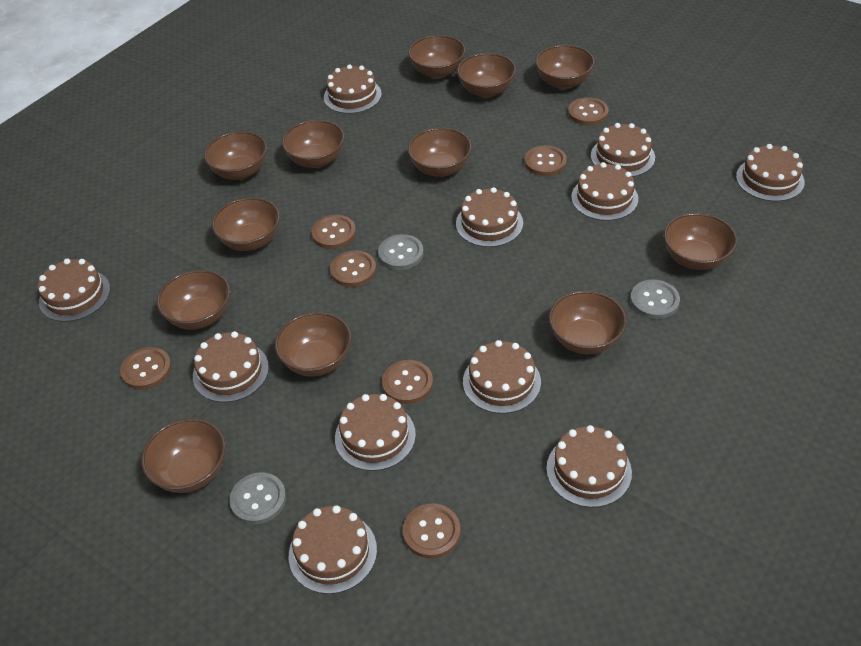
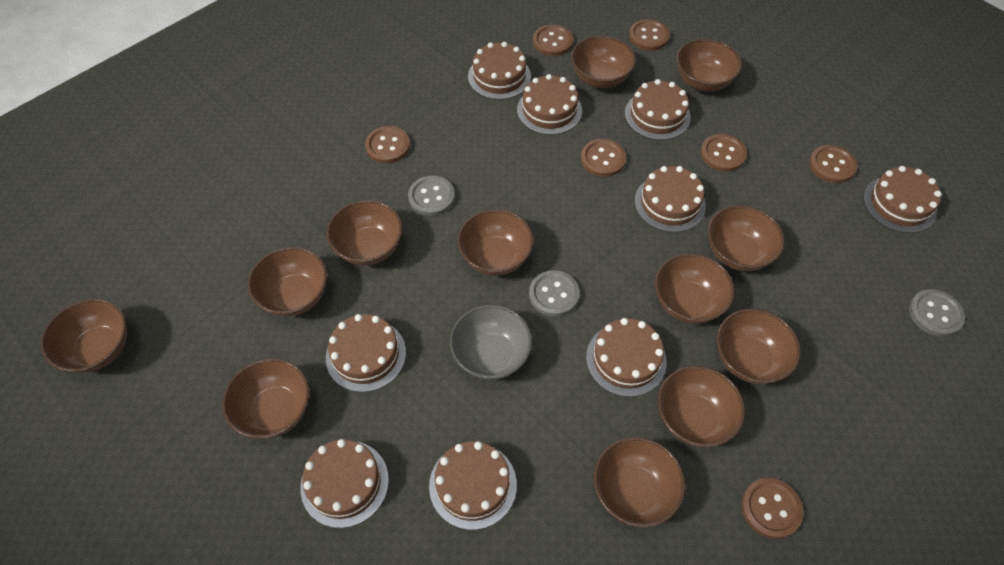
brown cake: 11 -> 9
grey bowl: 0 -> 1

